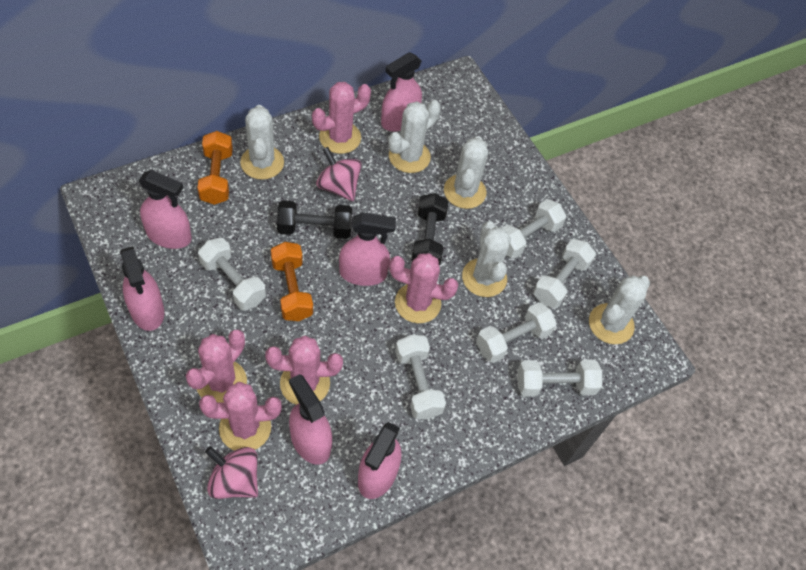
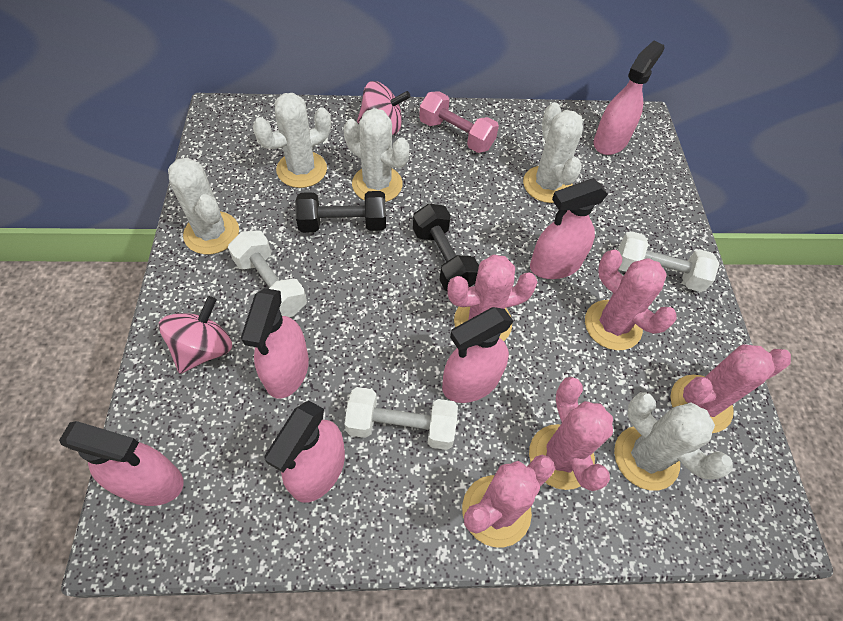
orange dumbbell: 2 -> 0
pink dumbbell: 0 -> 1
white dumbbell: 6 -> 3

